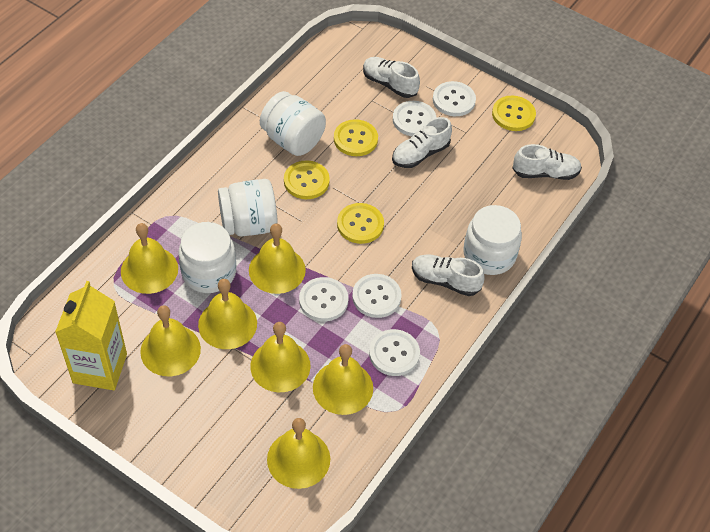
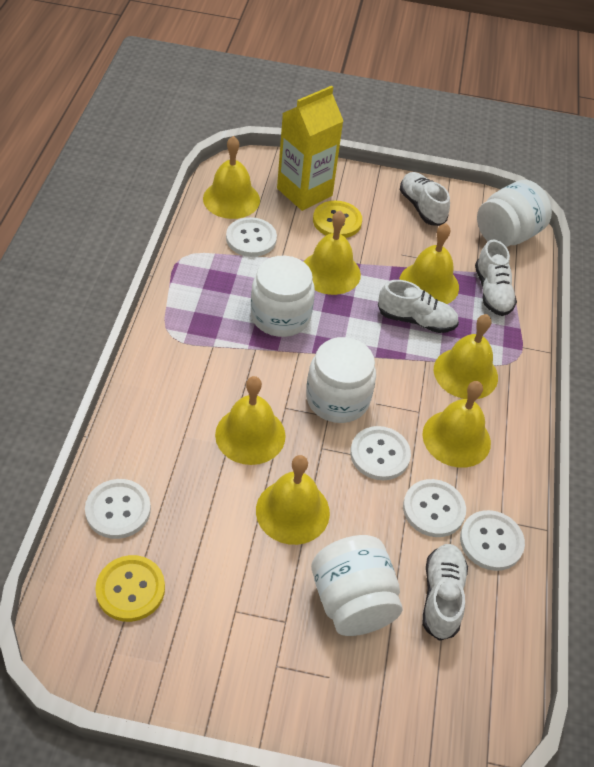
yellow button: 4 -> 2

